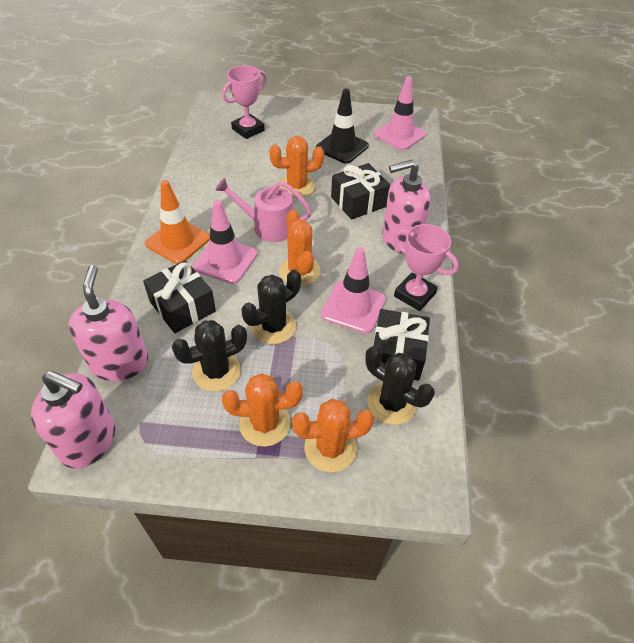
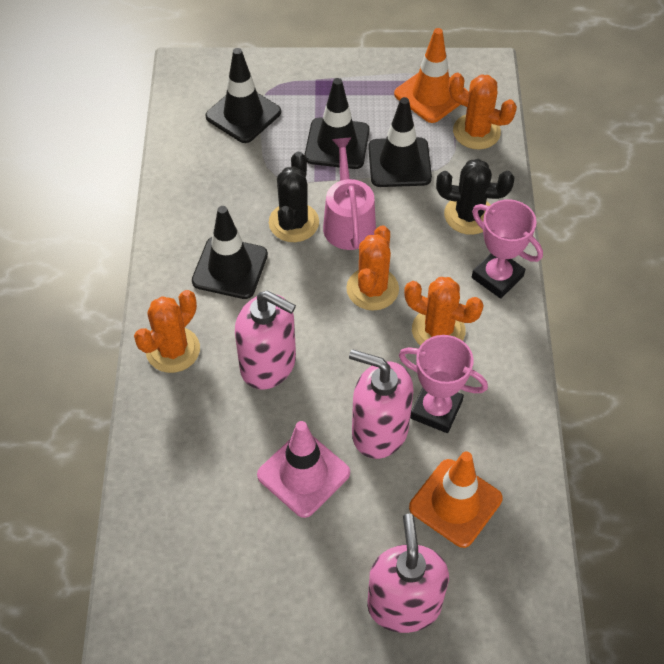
black cactus: 3 -> 2
black gift: 3 -> 0
black traffic cone: 1 -> 4
orange traffic cone: 1 -> 2
pink traffic cone: 3 -> 1

